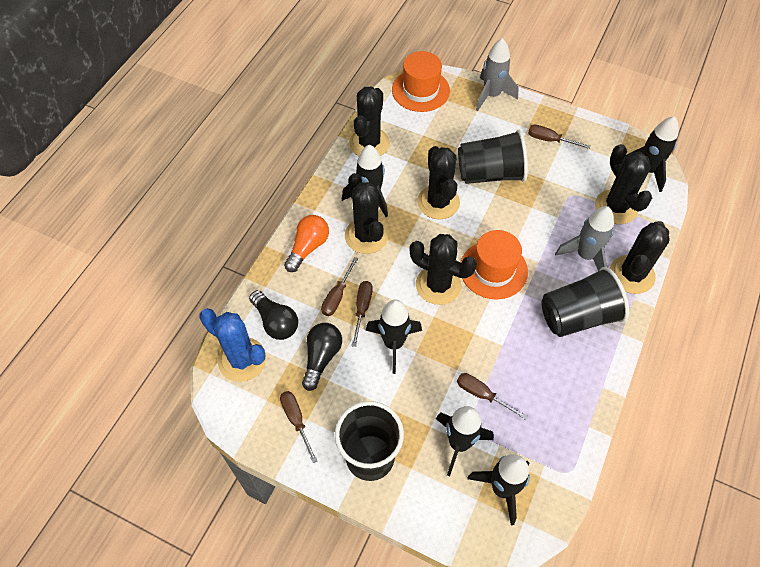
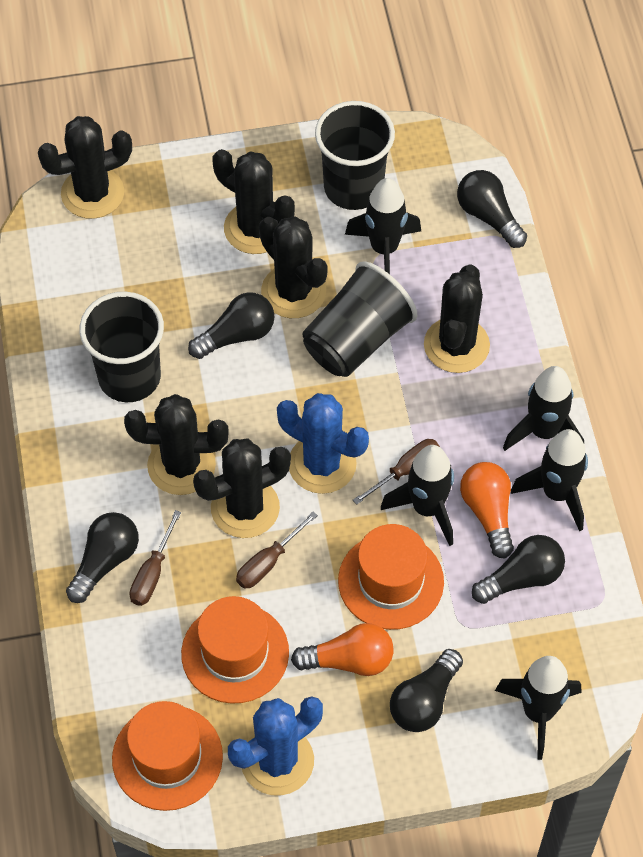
black light bulb: 2 -> 5
blue cactus: 1 -> 2
brown screwdriver: 5 -> 3
grey rocket: 2 -> 0
orange hat: 2 -> 3
orange light bulb: 1 -> 2

